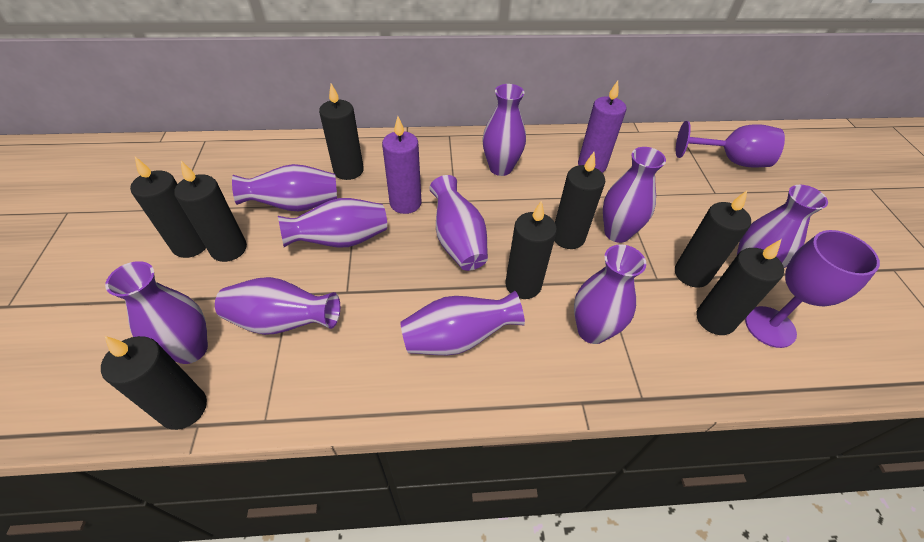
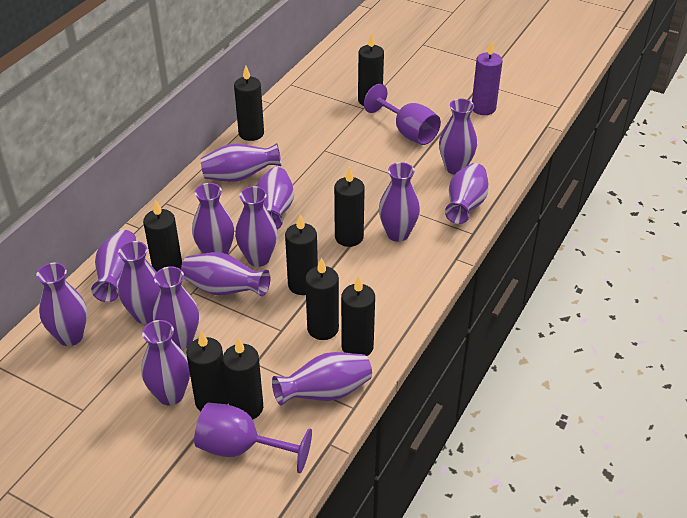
black candle: 8 -> 9
purple candle: 2 -> 1
purple vase: 10 -> 14

